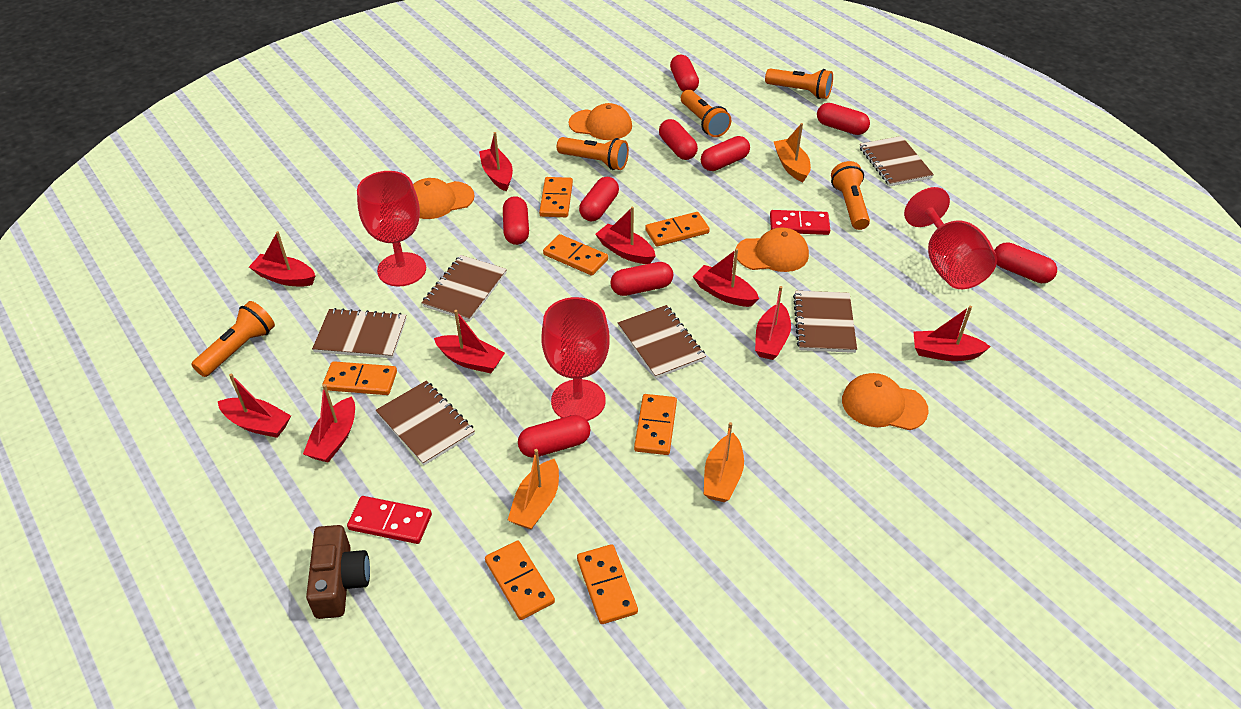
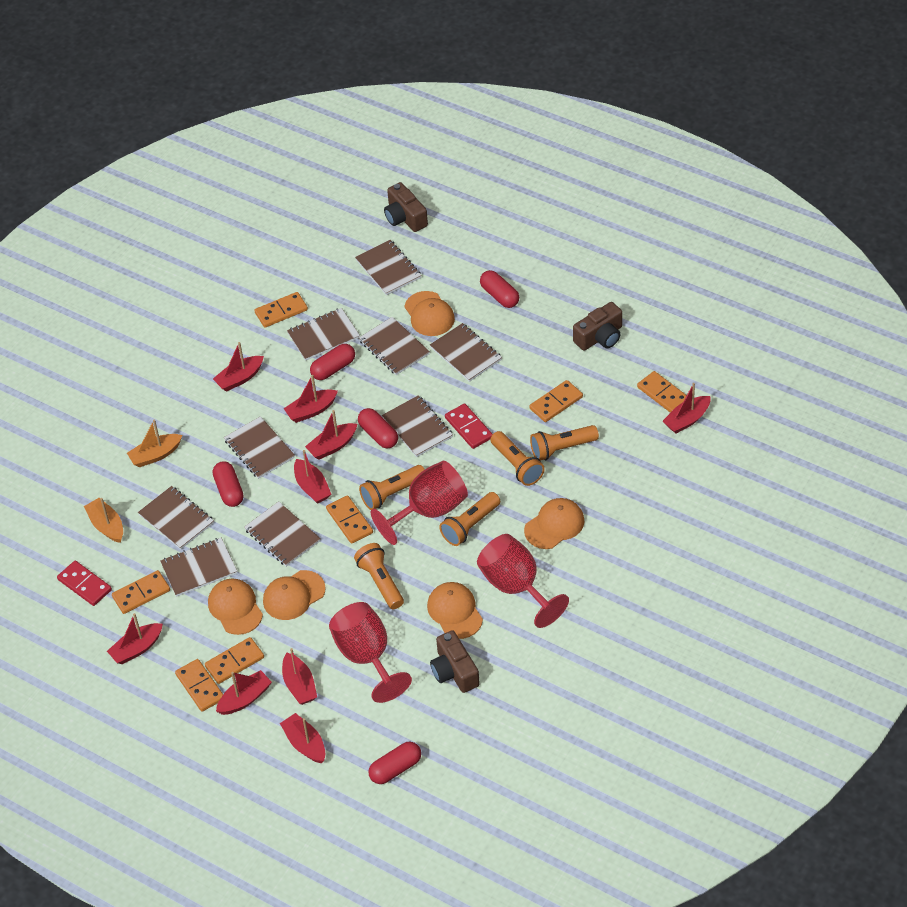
brown camera: 1 -> 3
brown notebook: 6 -> 9
orange boat: 3 -> 2
orange cap: 4 -> 5
red capsule: 9 -> 5

